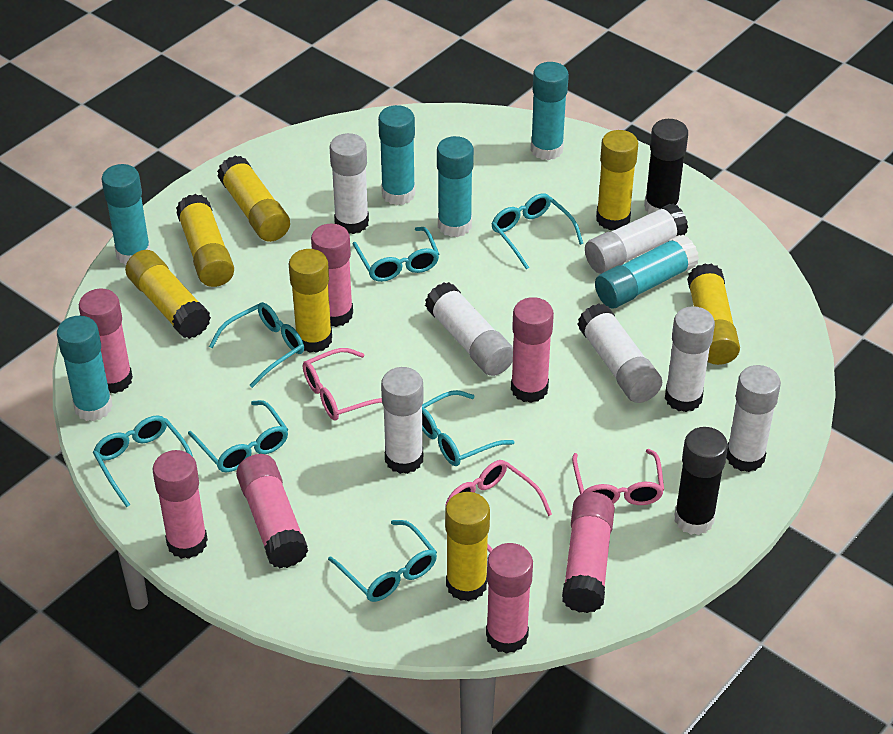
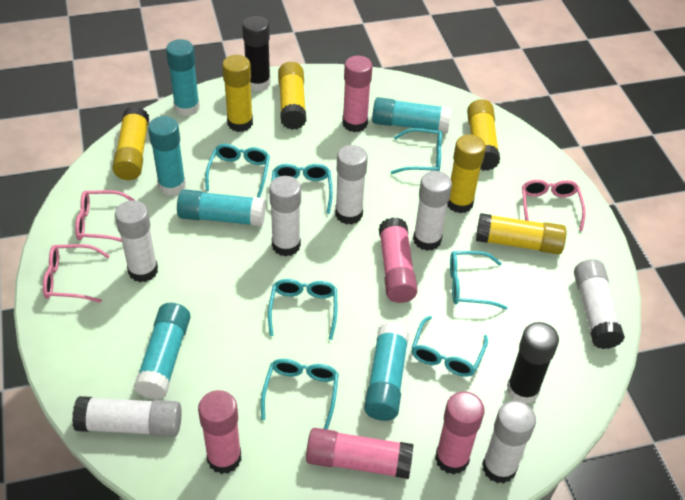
pink glue stick: 7 -> 5
yellow glue stick: 7 -> 6

